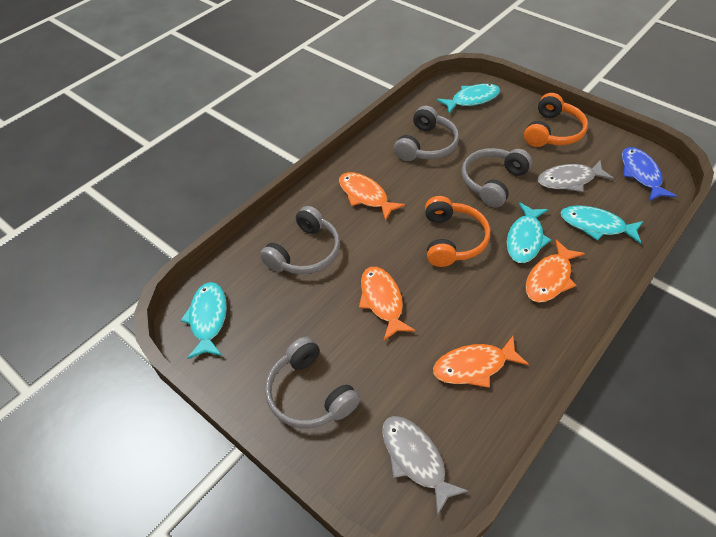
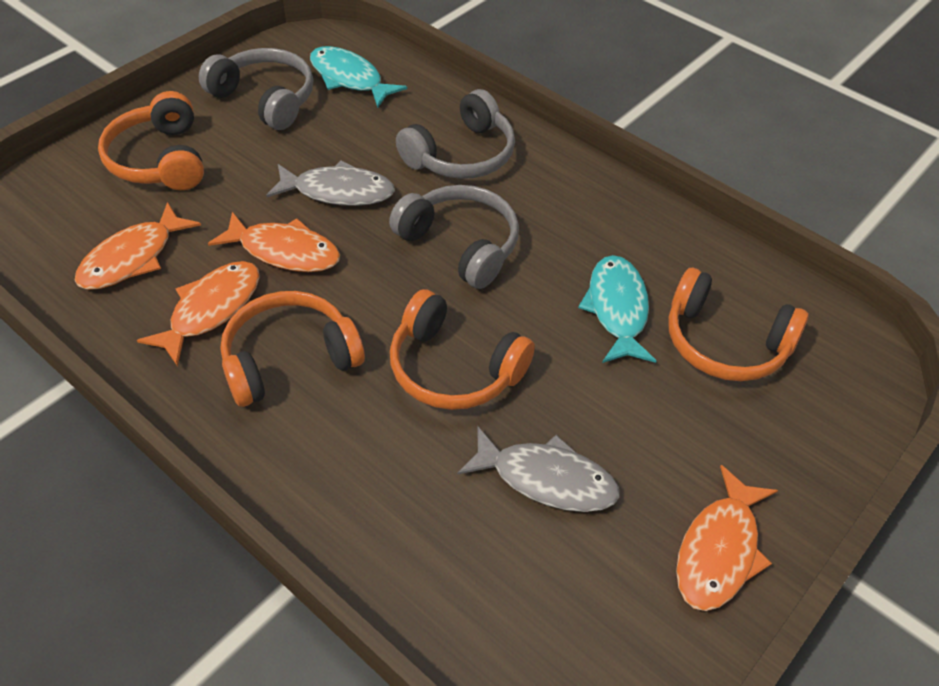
blue fish: 1 -> 0
grey headphones: 4 -> 3
orange headphones: 2 -> 4
turquoise fish: 4 -> 2

